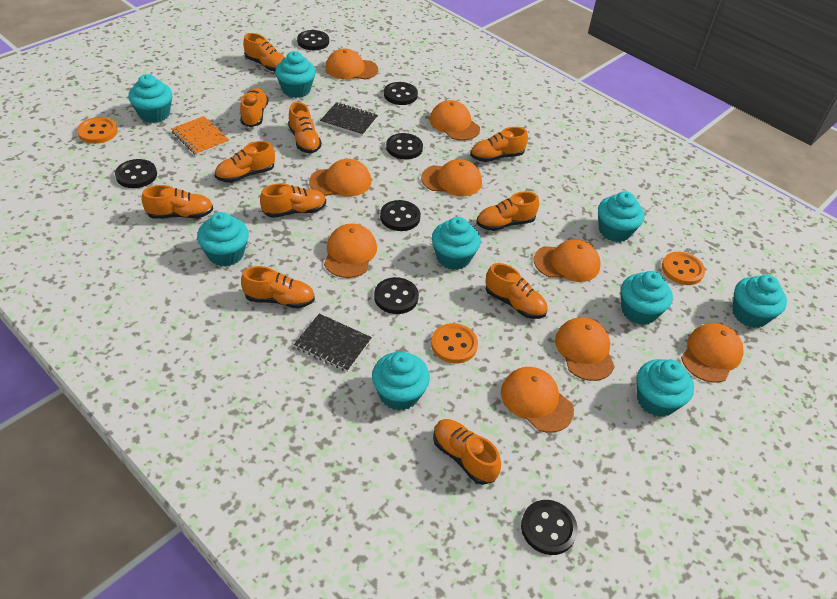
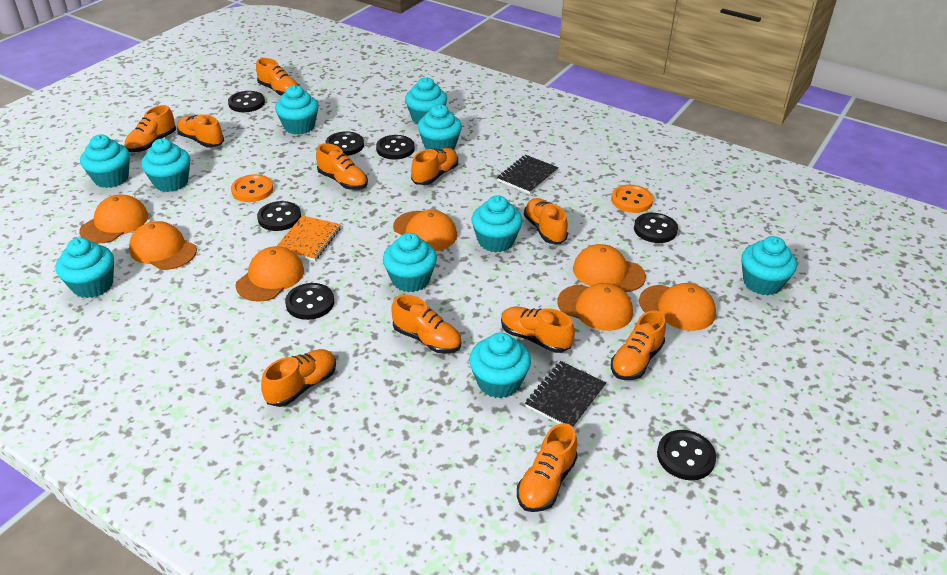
orange button: 3 -> 2
orange cap: 9 -> 7
turquoise cupcake: 9 -> 10

